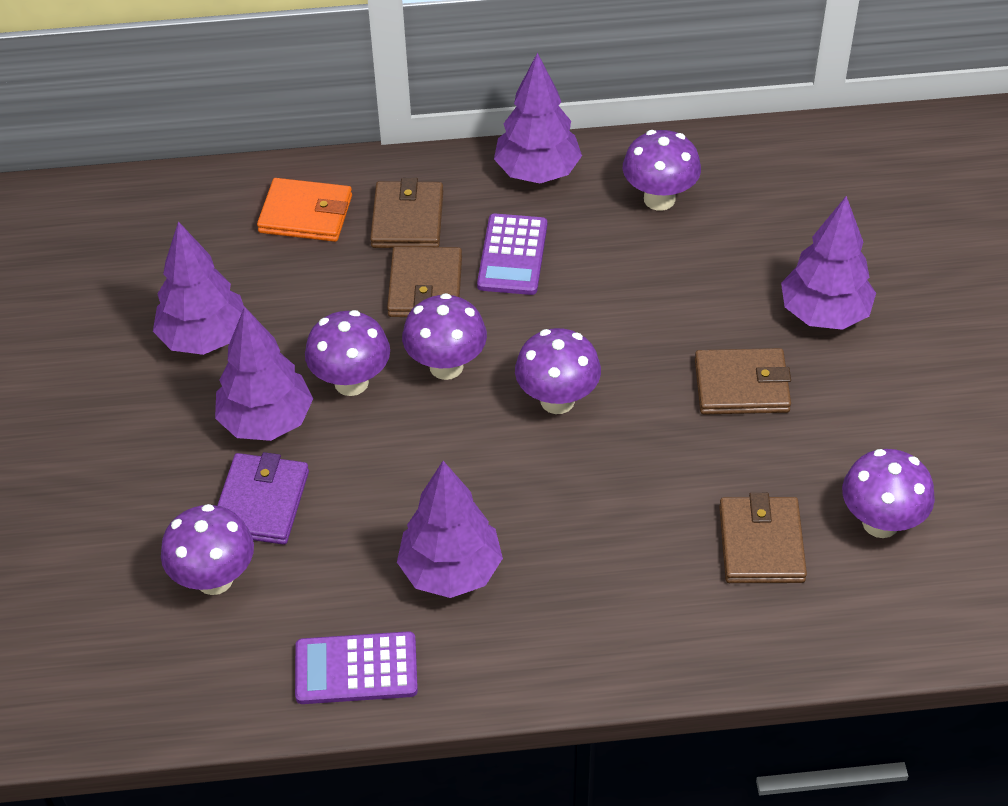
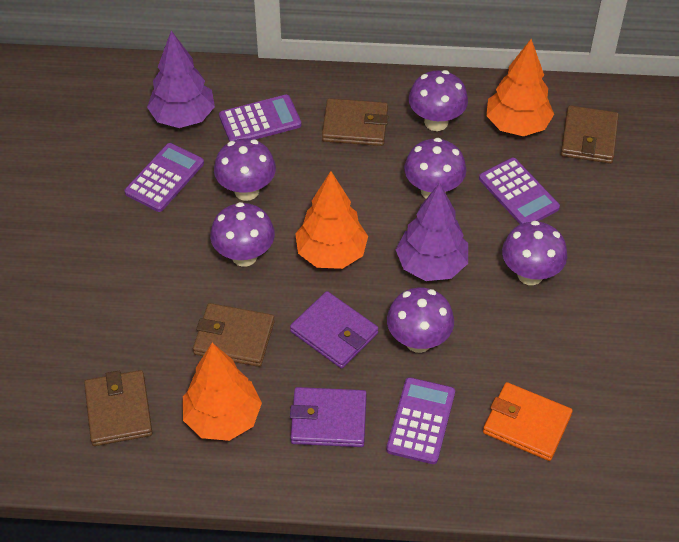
orange tree: 0 -> 3
purple calculator: 2 -> 4
purple tree: 5 -> 2
purple wallet: 1 -> 2

